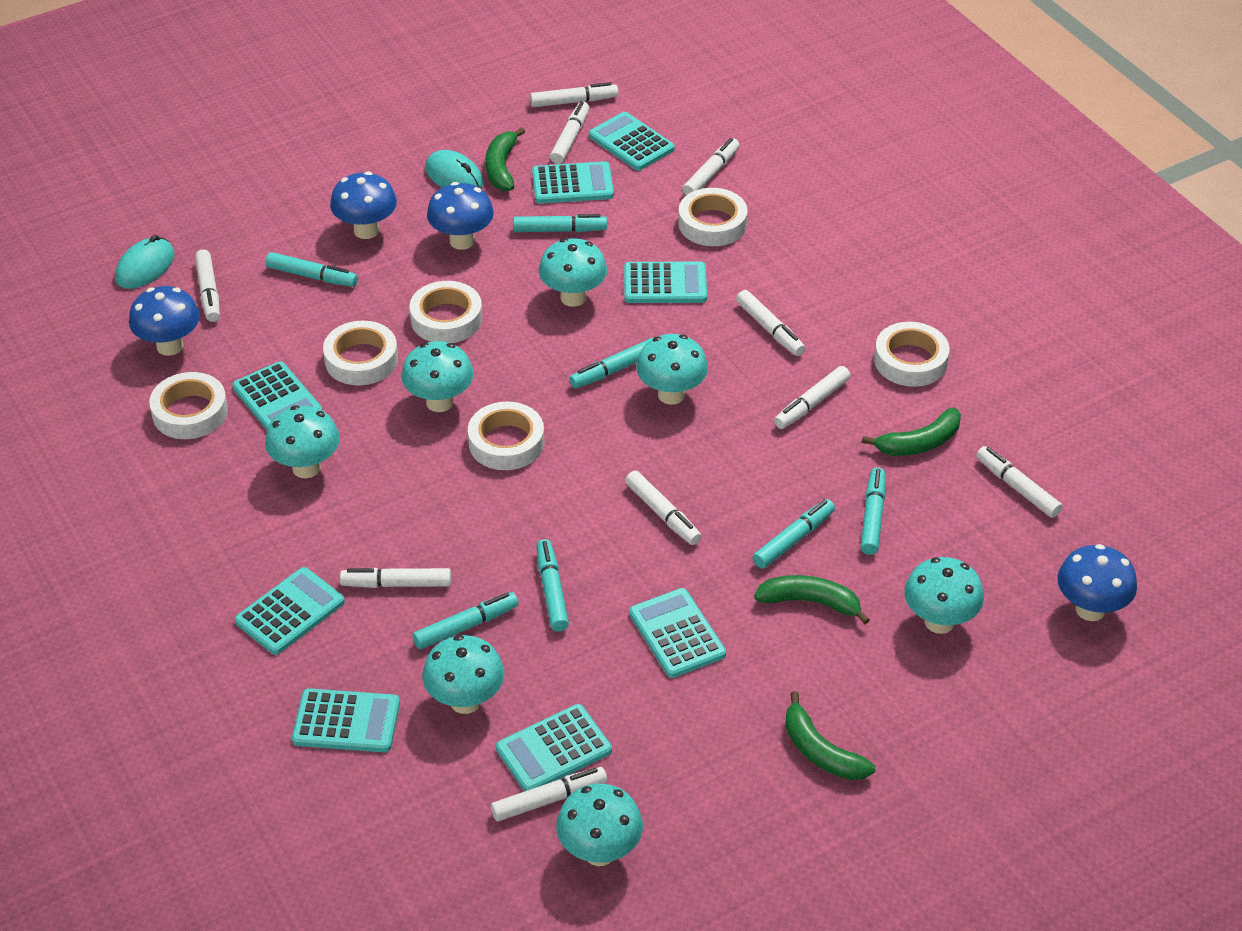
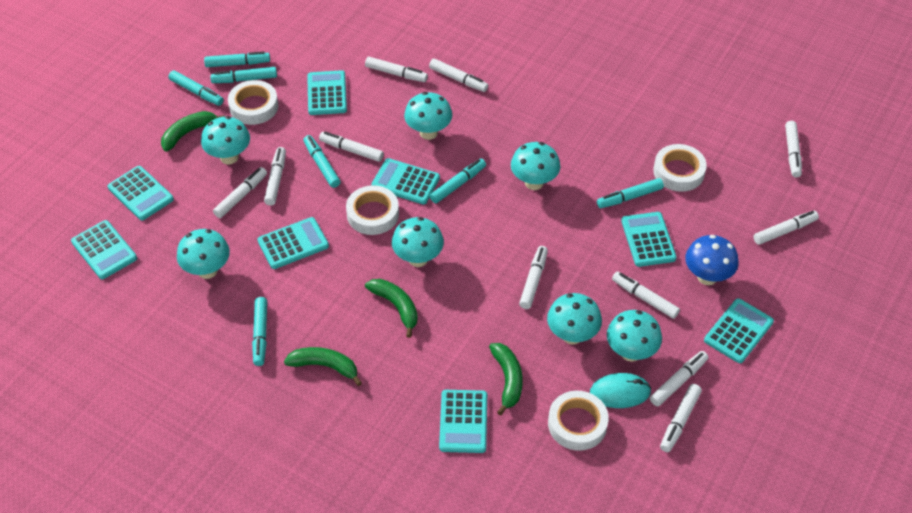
blue mushroom: 4 -> 1
turquoise mouse: 2 -> 1
white marker: 10 -> 11
white tape: 6 -> 4

